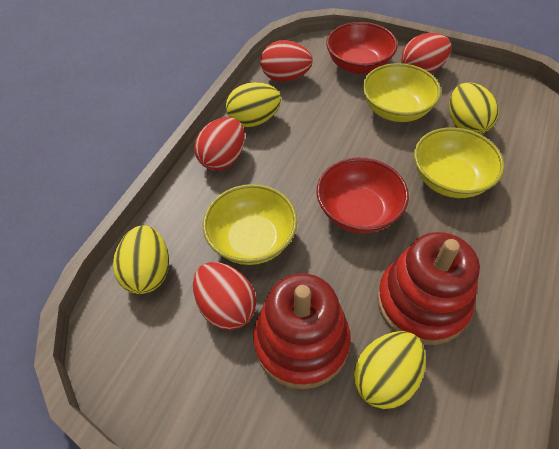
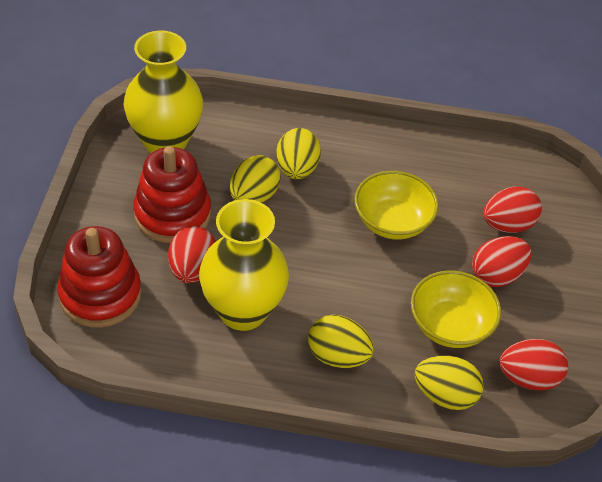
red bowl: 2 -> 0
yellow bowl: 3 -> 2
yellow vase: 0 -> 2

